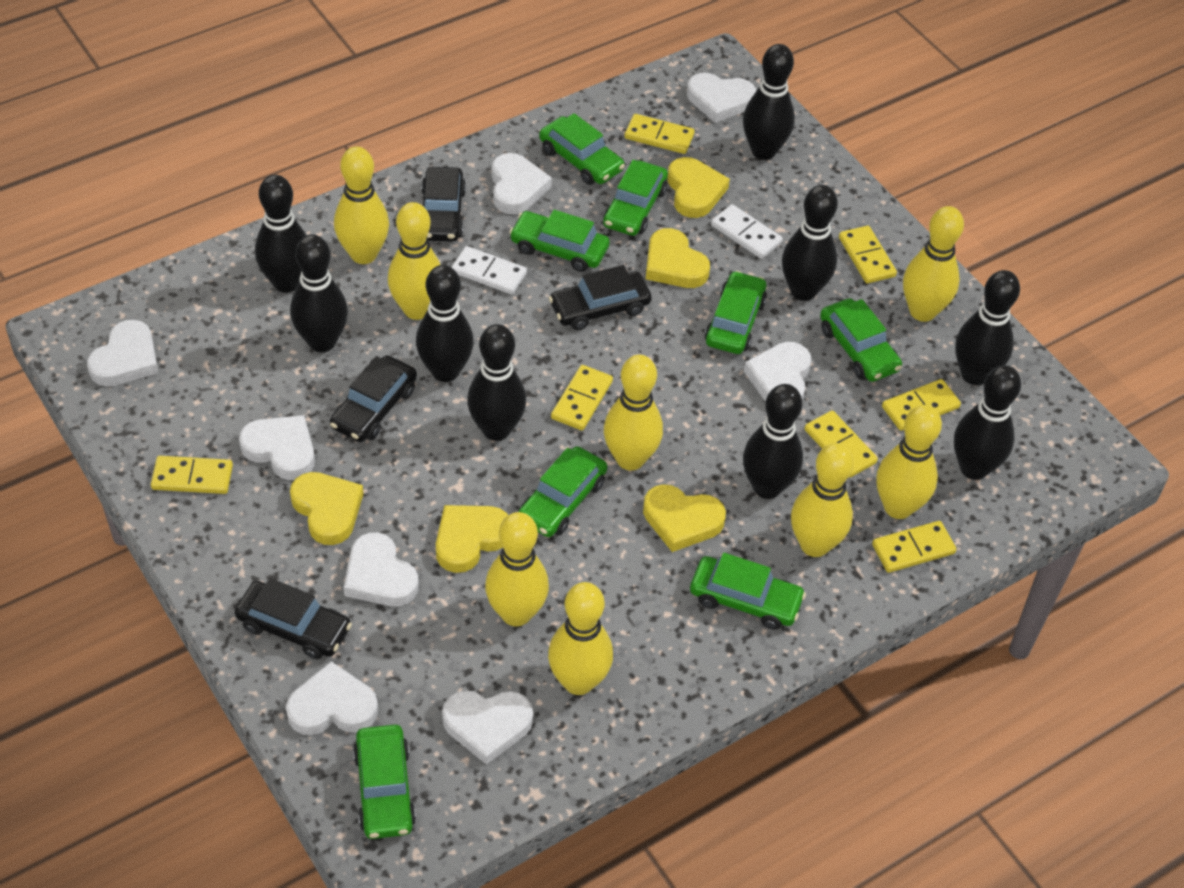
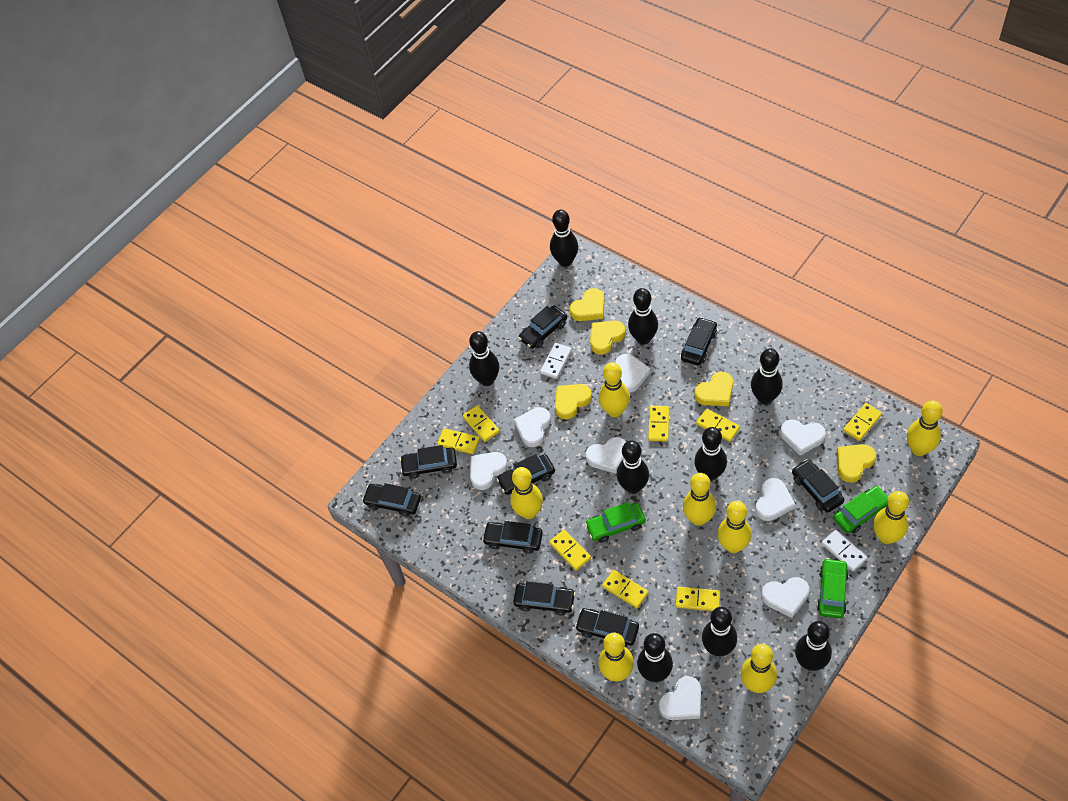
black car: 4 -> 9
green car: 8 -> 3
yellow domino: 7 -> 8

